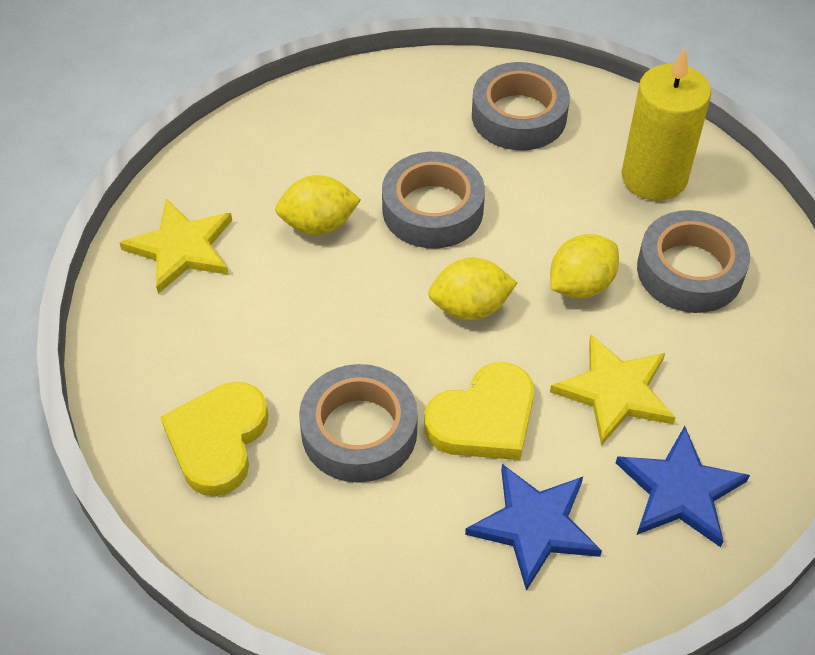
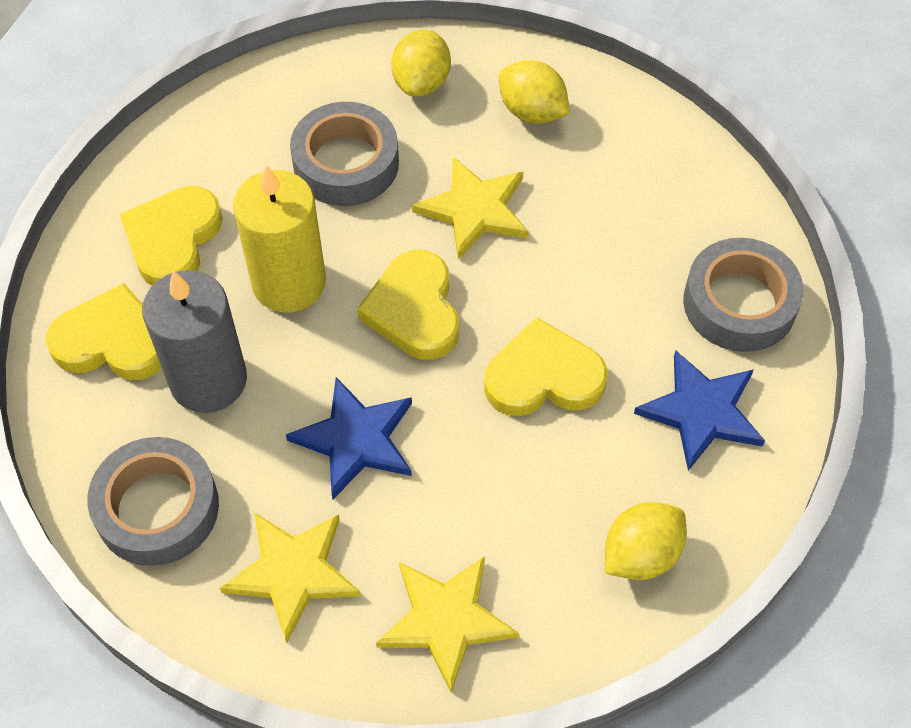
grey candle: 0 -> 1
grey tape: 4 -> 3
yellow heart: 2 -> 4
yellow star: 2 -> 3

